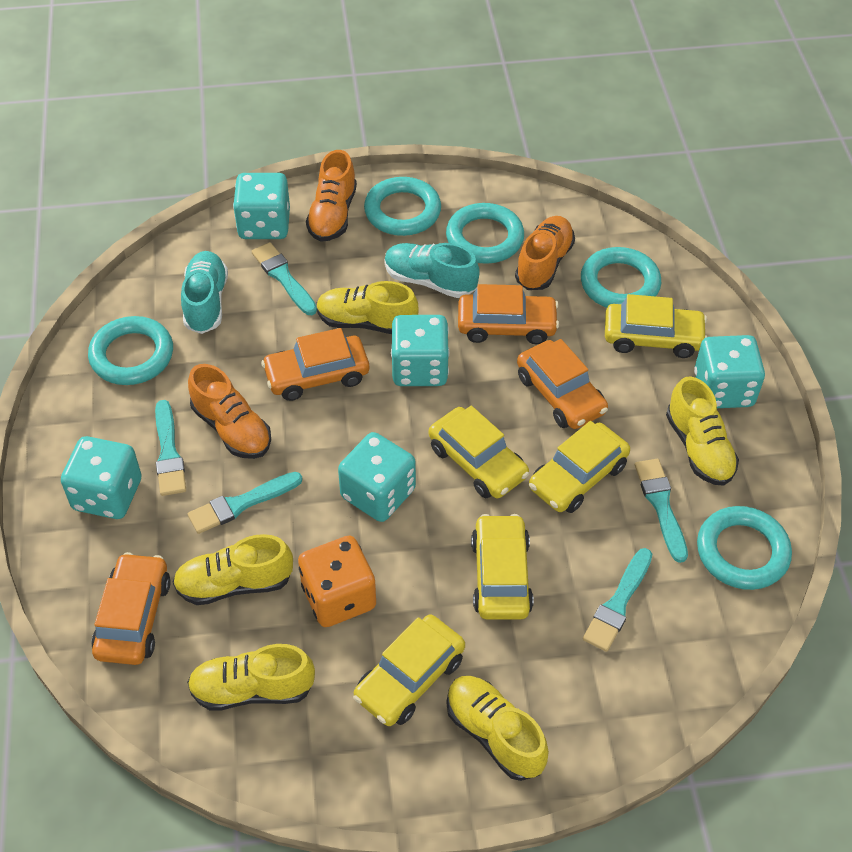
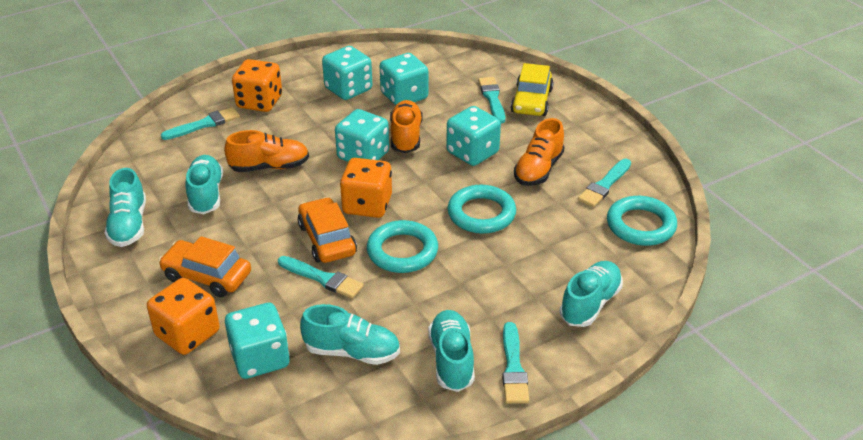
orange car: 4 -> 2
orange dice: 1 -> 3
turquoise ring: 5 -> 3
turquoise shoe: 2 -> 5
yellow car: 5 -> 1
yellow shoe: 5 -> 0

